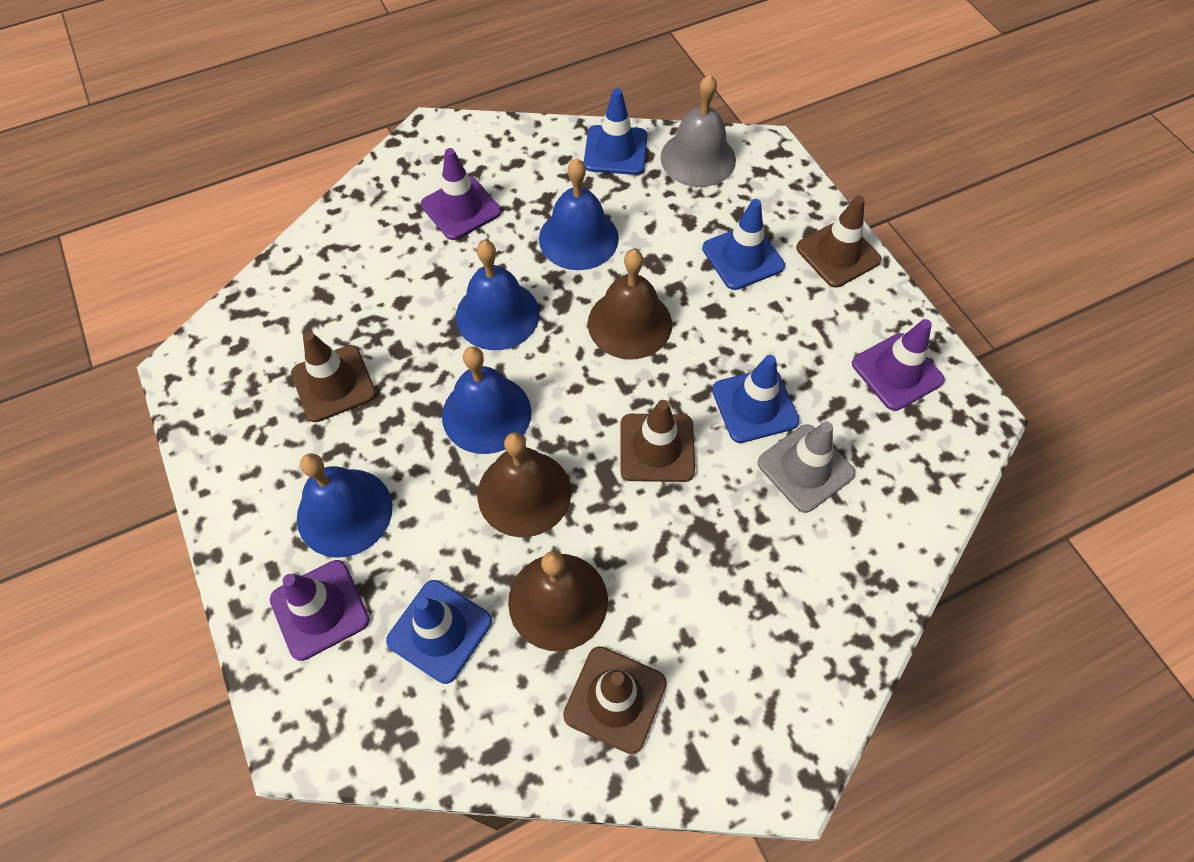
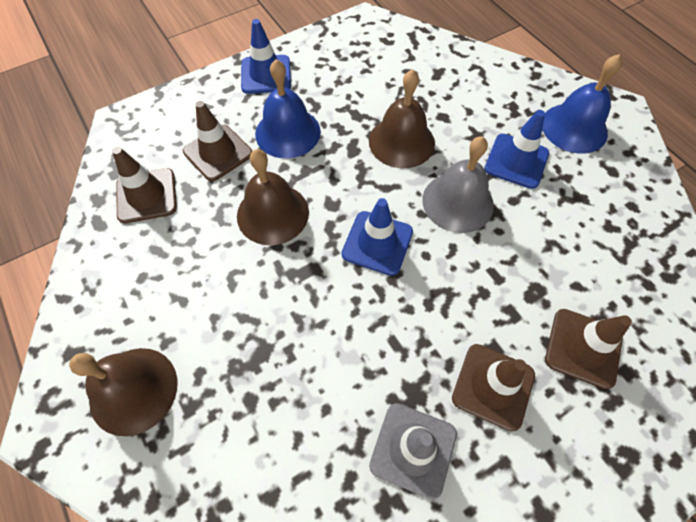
blue bell: 4 -> 2
blue traffic cone: 4 -> 3
purple traffic cone: 3 -> 0

